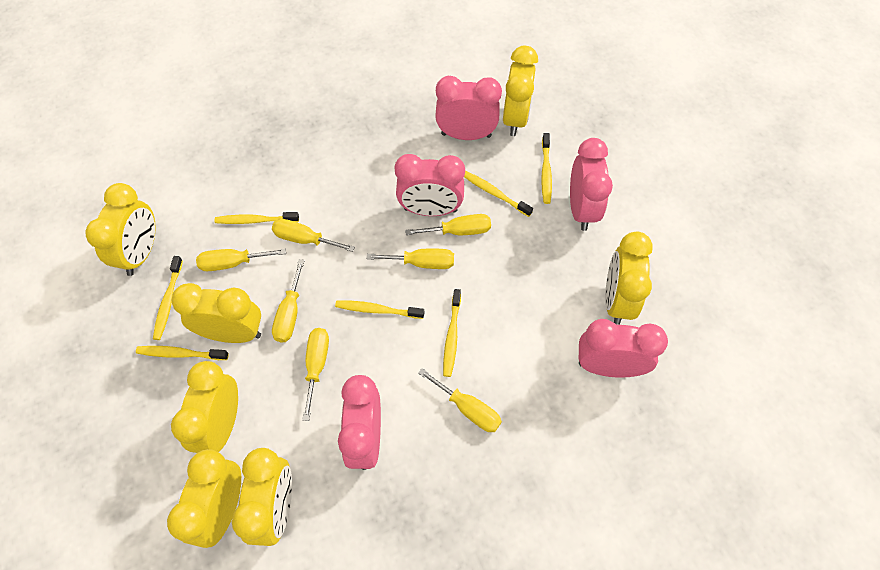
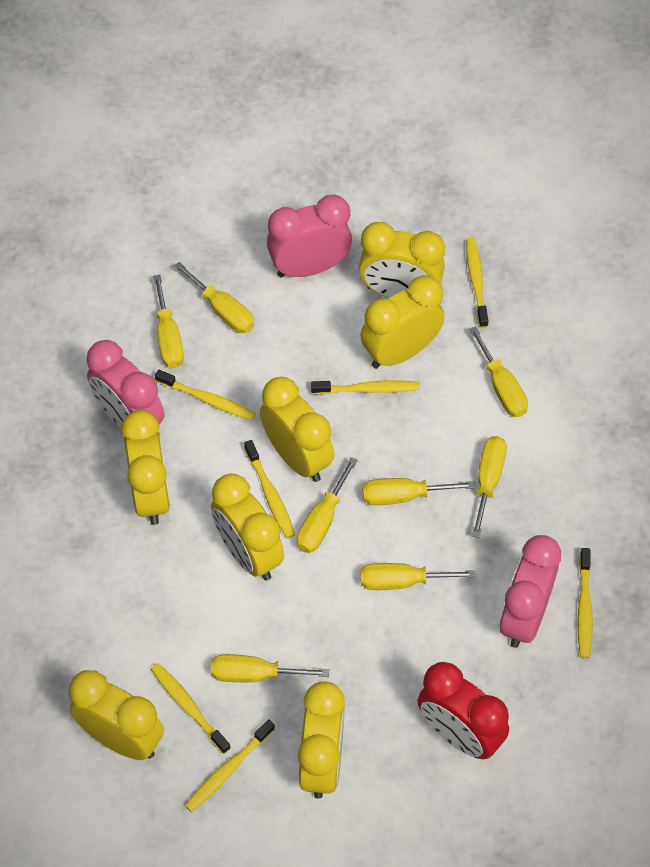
pink clock: 5 -> 3
red clock: 0 -> 1
yellow screwdriver: 7 -> 8

